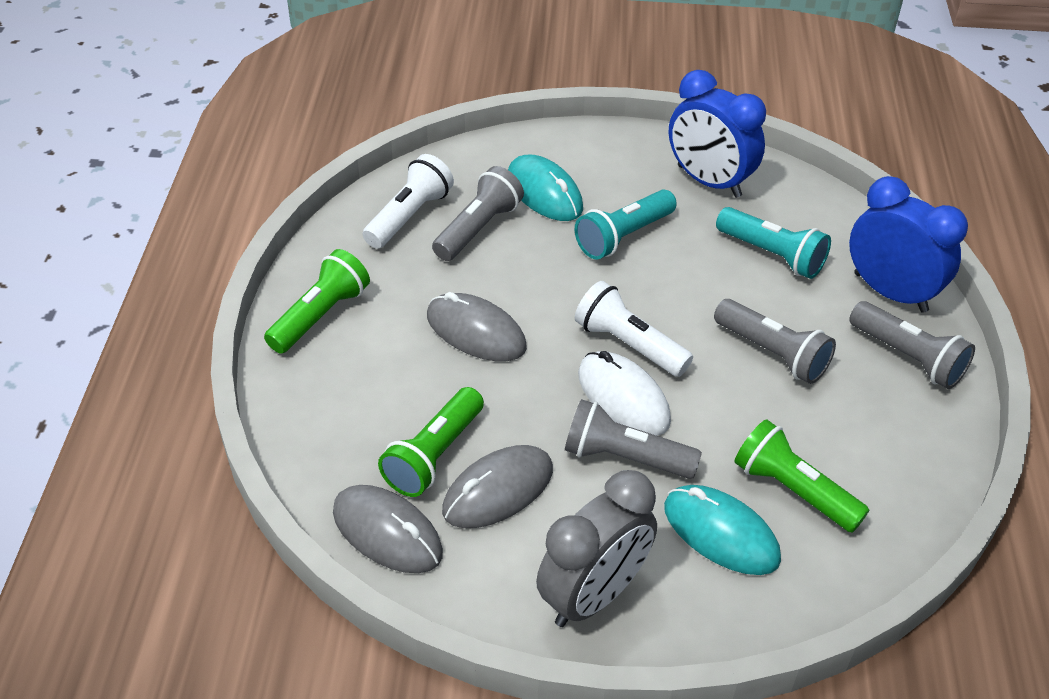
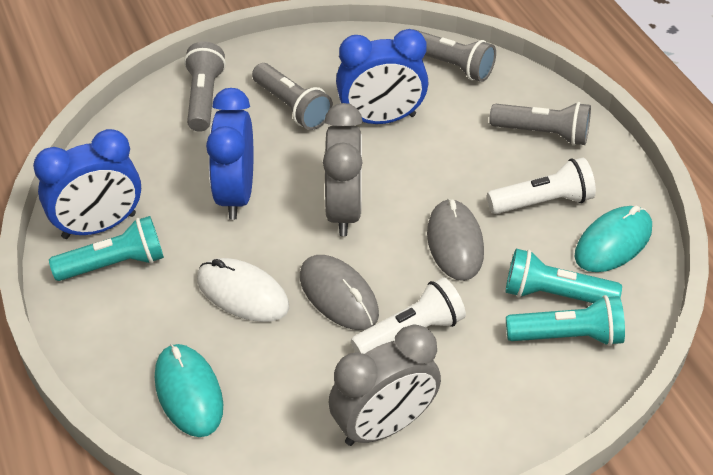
blue clock: 2 -> 3
green flashlight: 3 -> 0
grey clock: 1 -> 2
grey mouse: 3 -> 2
turquoise flashlight: 2 -> 3

